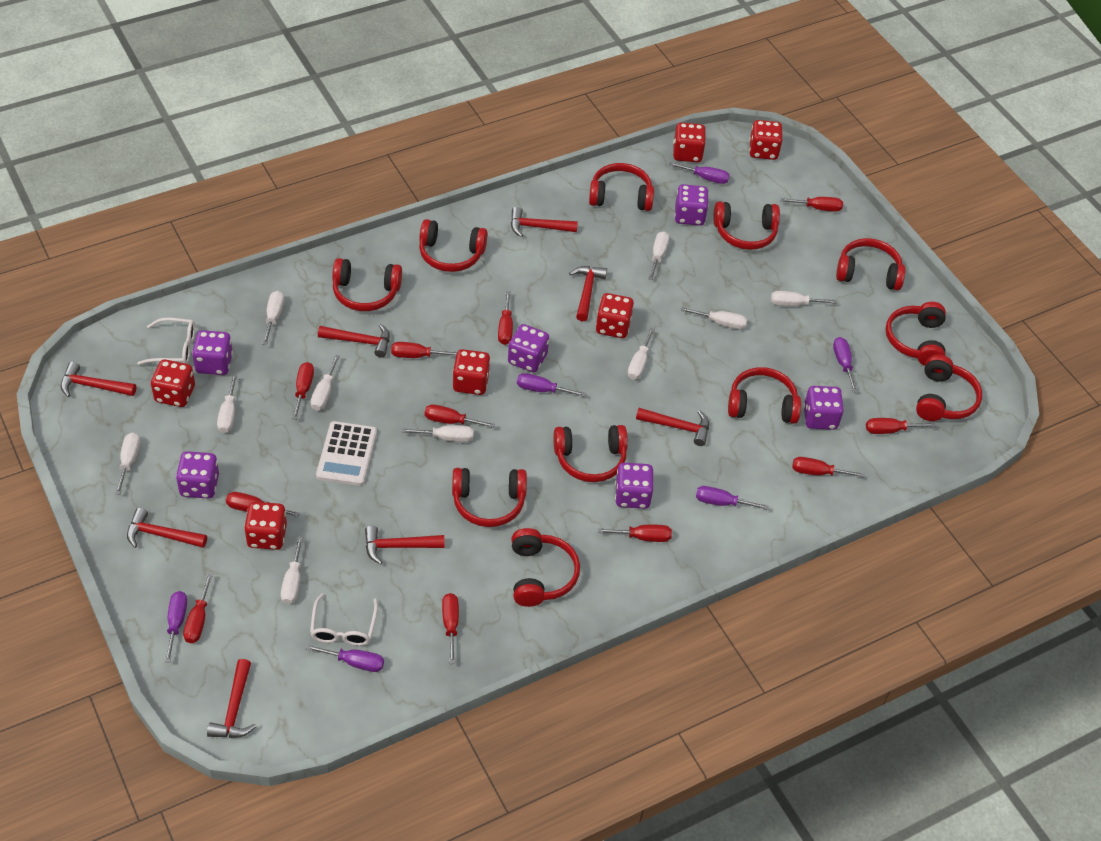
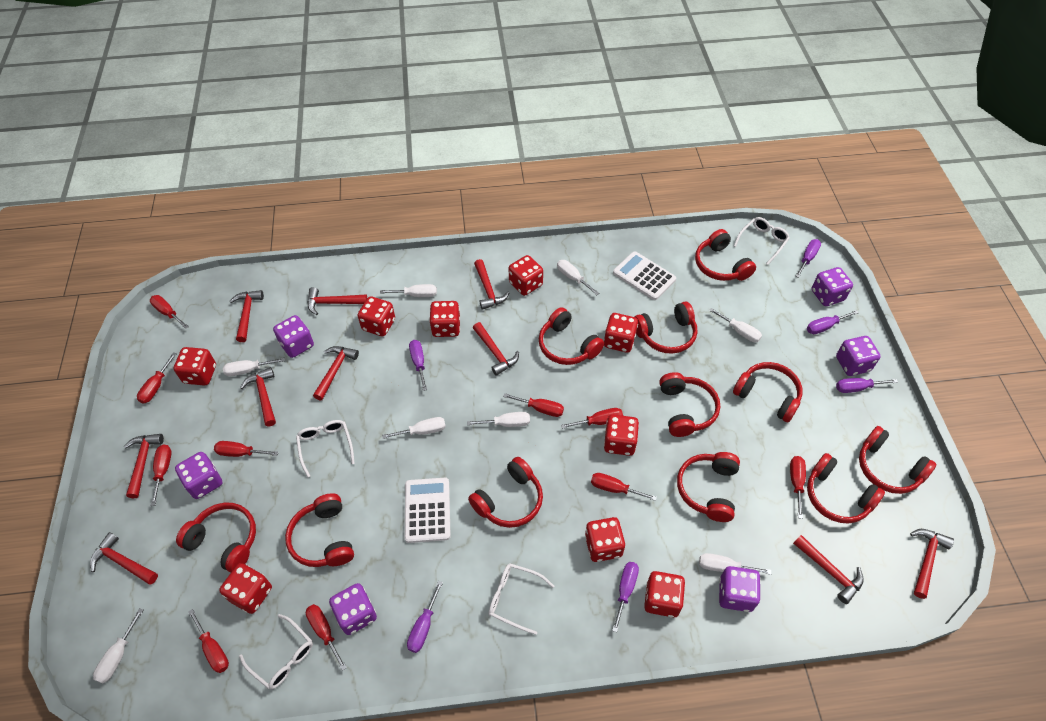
red dice: 6 -> 9
red hammer: 8 -> 10
red screwdriver: 11 -> 10
white calculator: 1 -> 2
white glasses: 2 -> 4
white screwdriver: 10 -> 8

